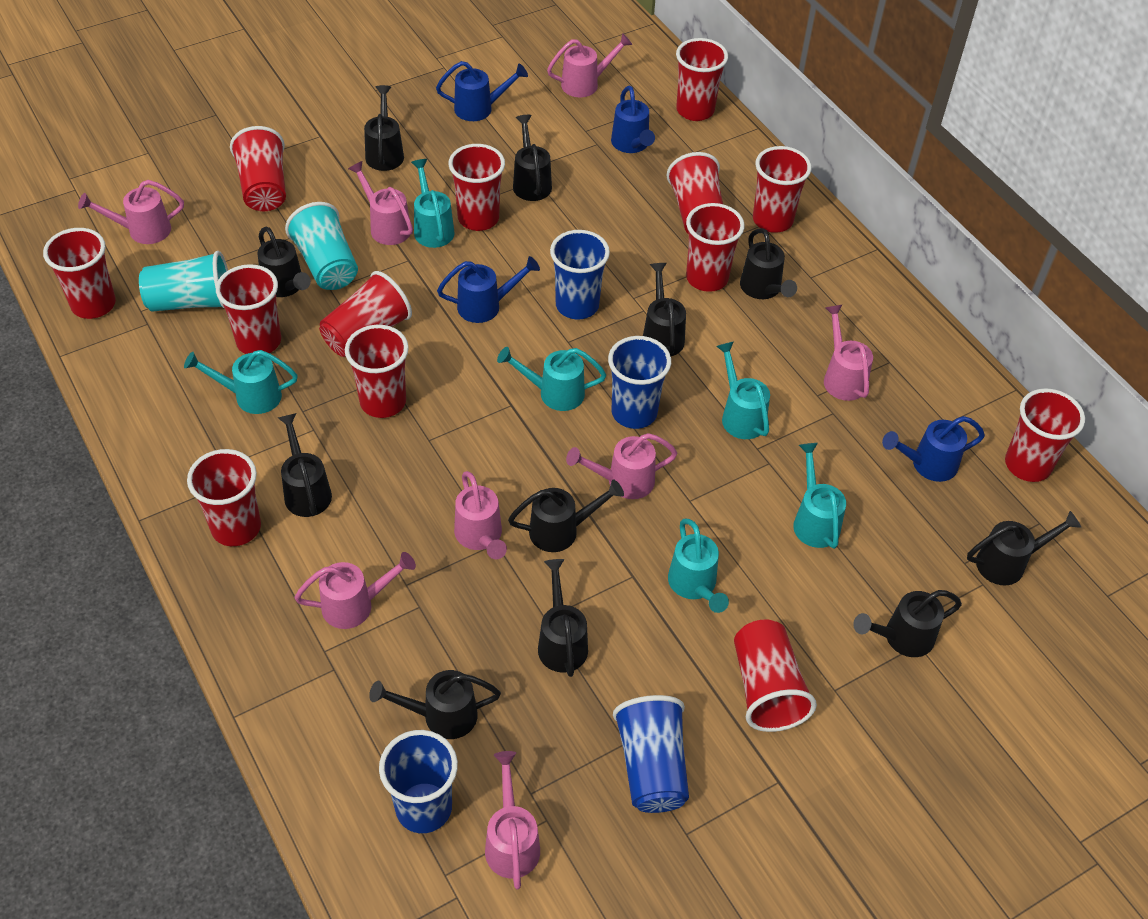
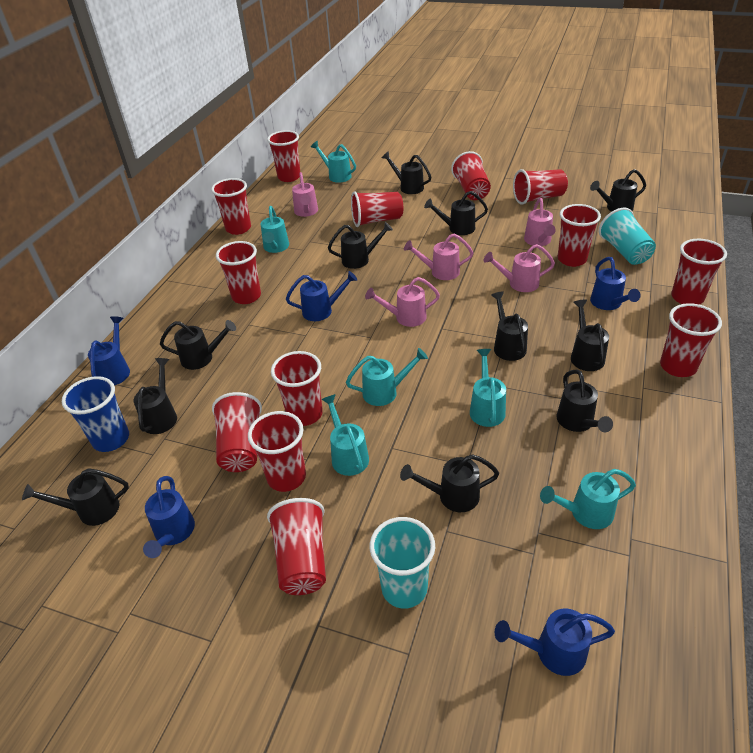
blue cup: 4 -> 1
blue watering can: 4 -> 5
pink watering can: 8 -> 5

